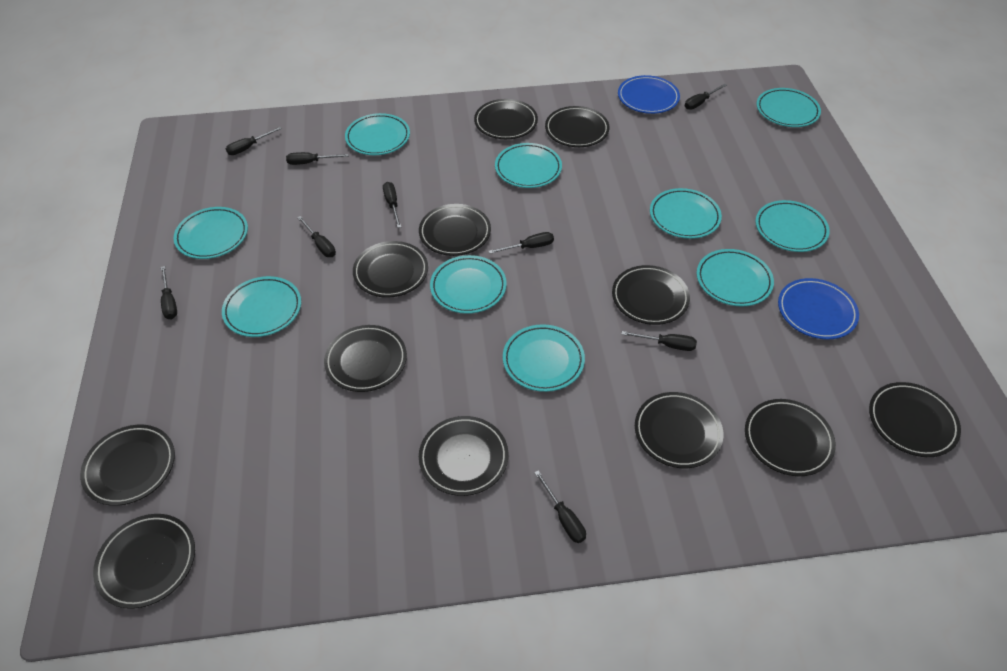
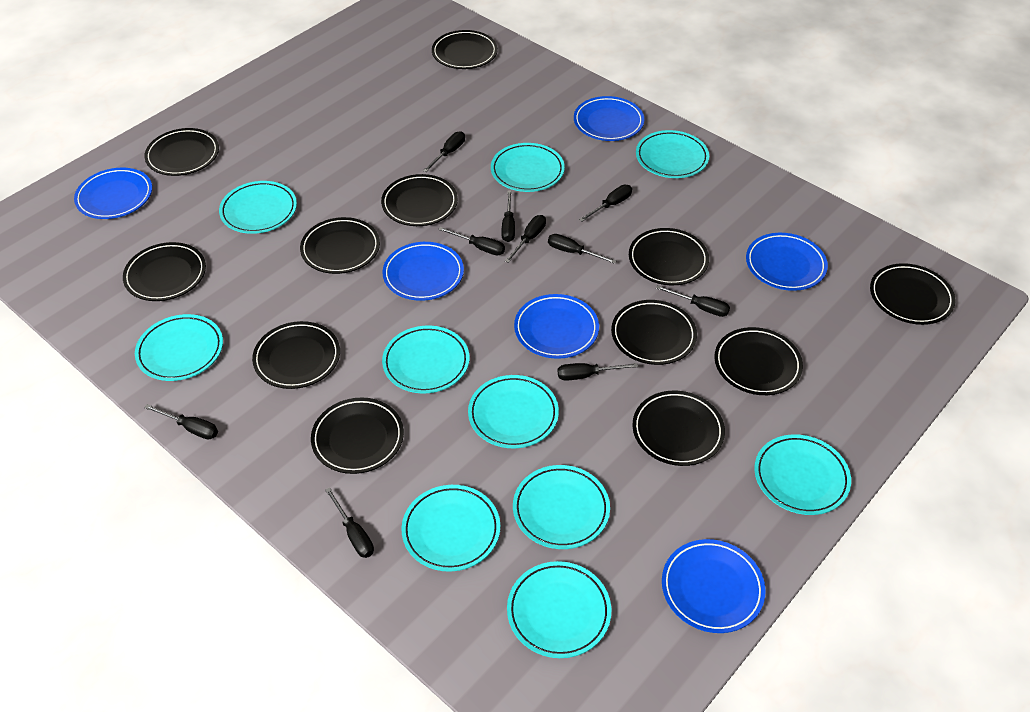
black screwdriver: 9 -> 10
blue plate: 2 -> 6

